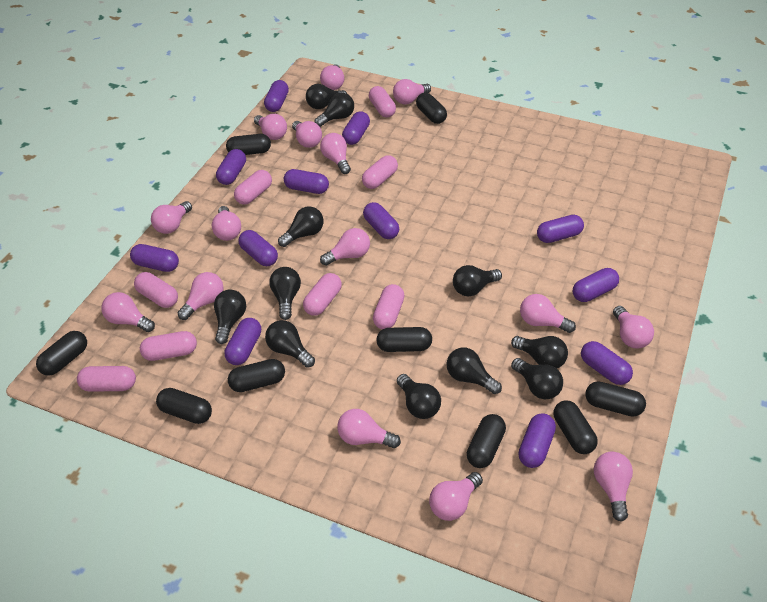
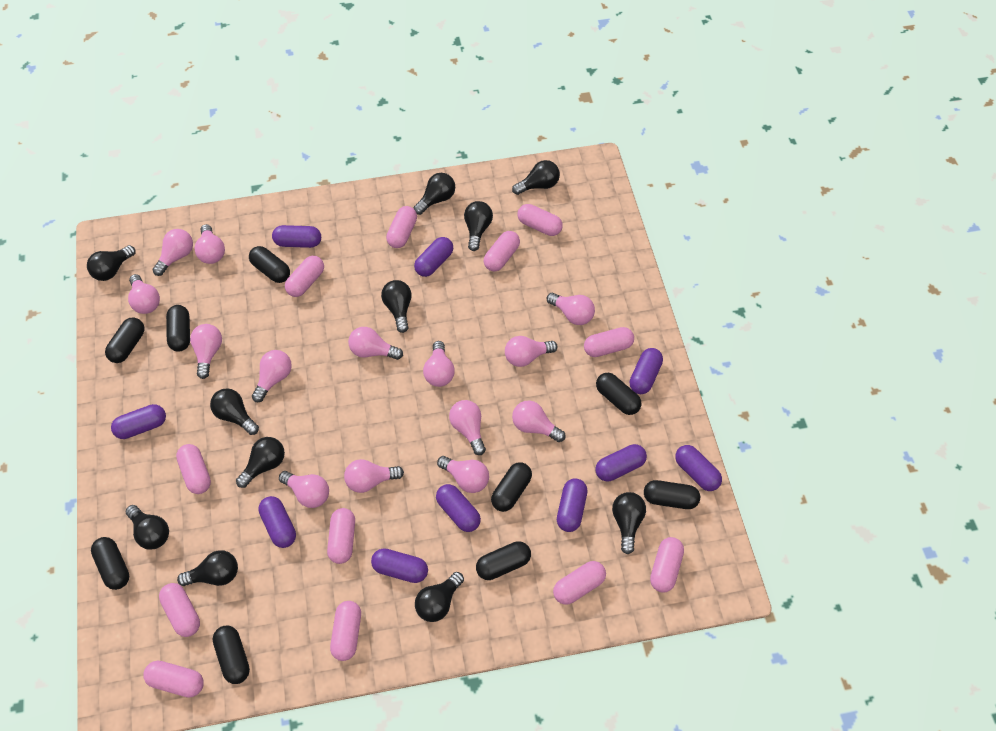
pink capsule: 8 -> 12
pink light bulb: 15 -> 14
purple capsule: 12 -> 10

